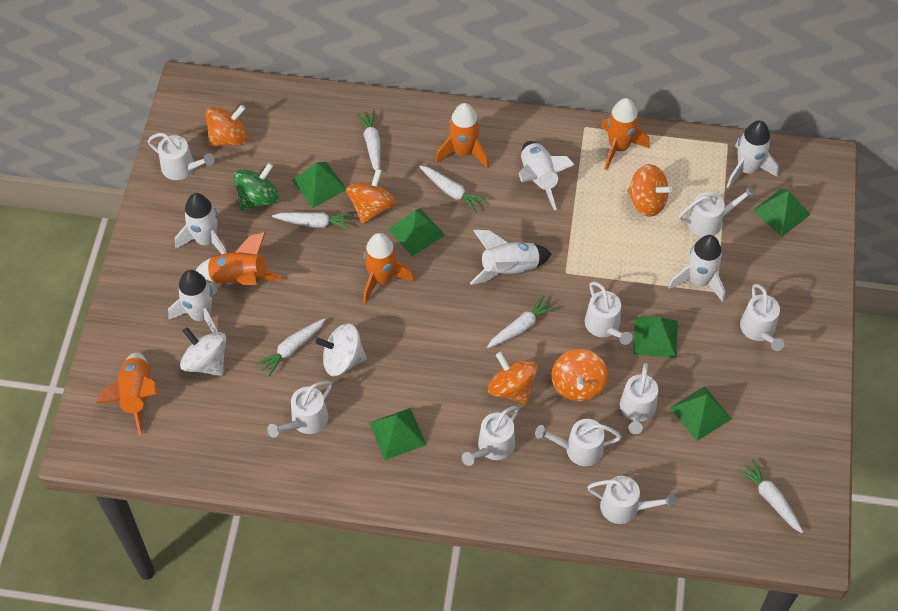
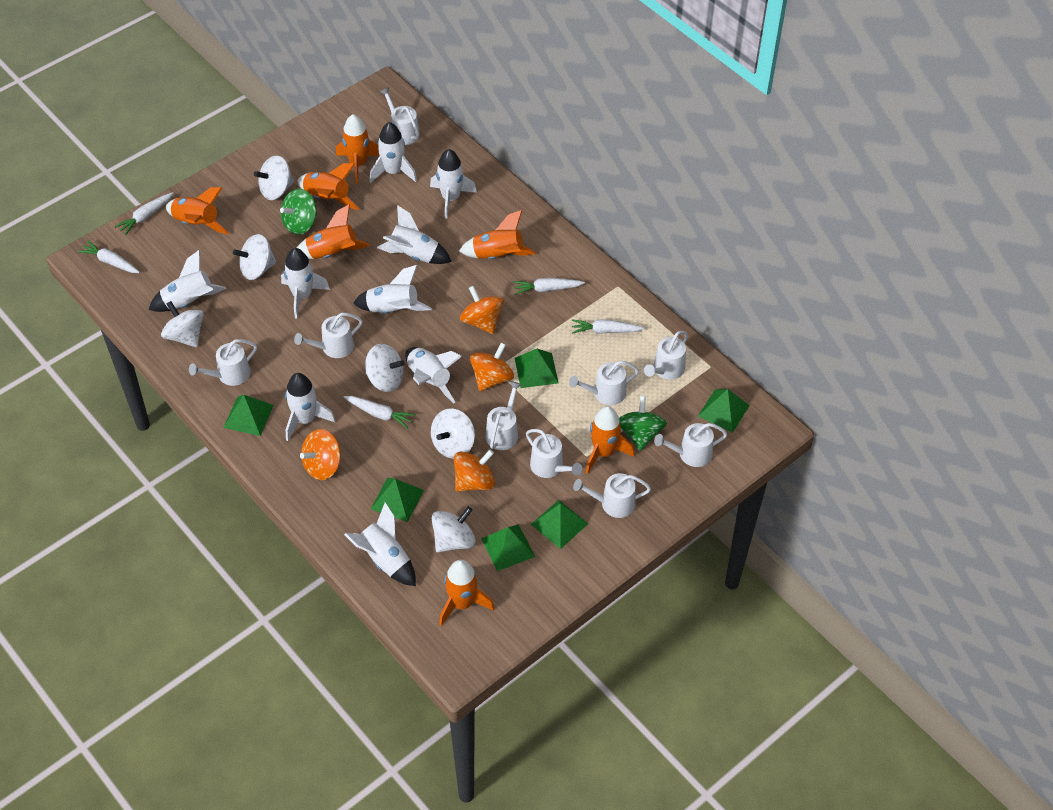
green spinning top: 1 -> 2
orange rocket: 5 -> 7
orange spinning top: 5 -> 4
white carrot: 6 -> 5
white rocket: 6 -> 9
white spinning top: 2 -> 6

